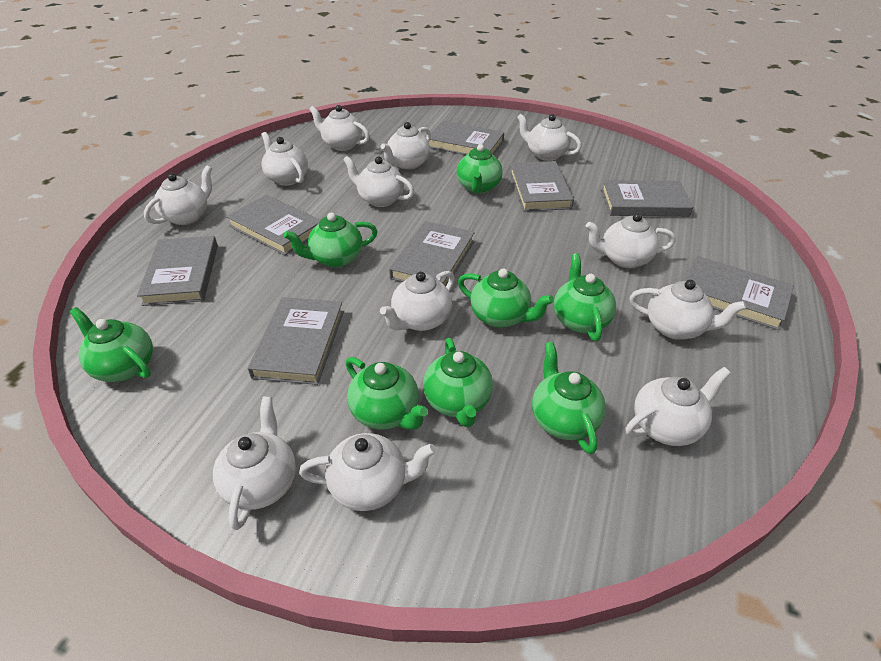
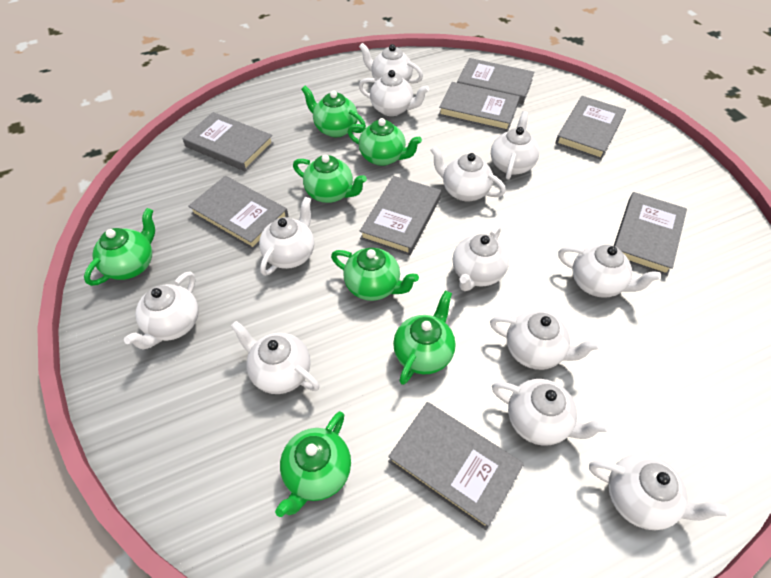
green teapot: 8 -> 7

